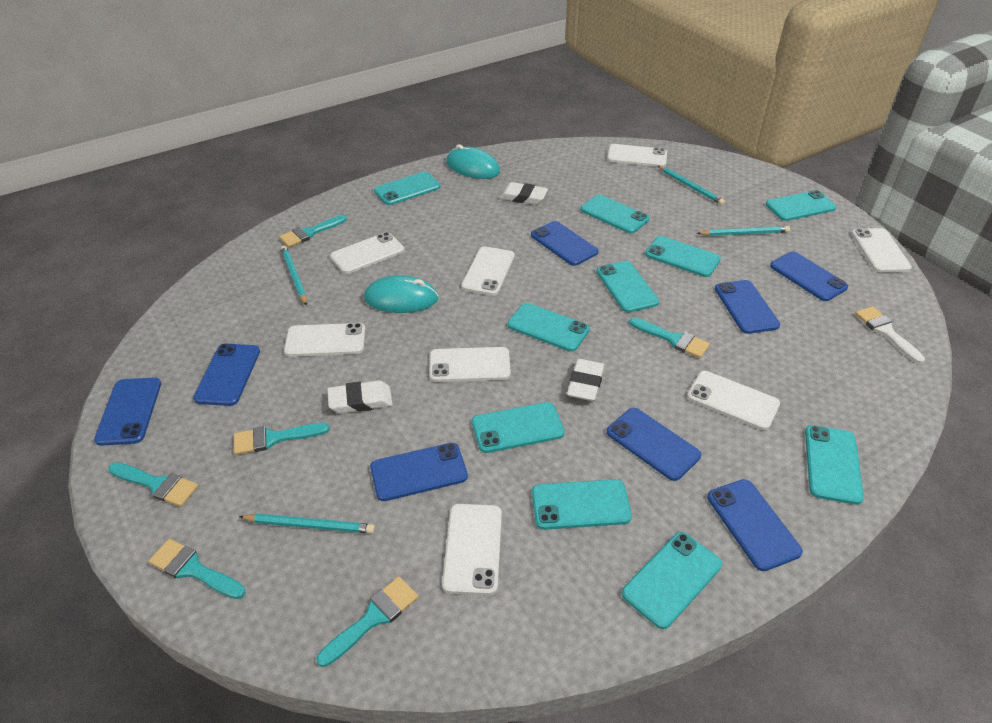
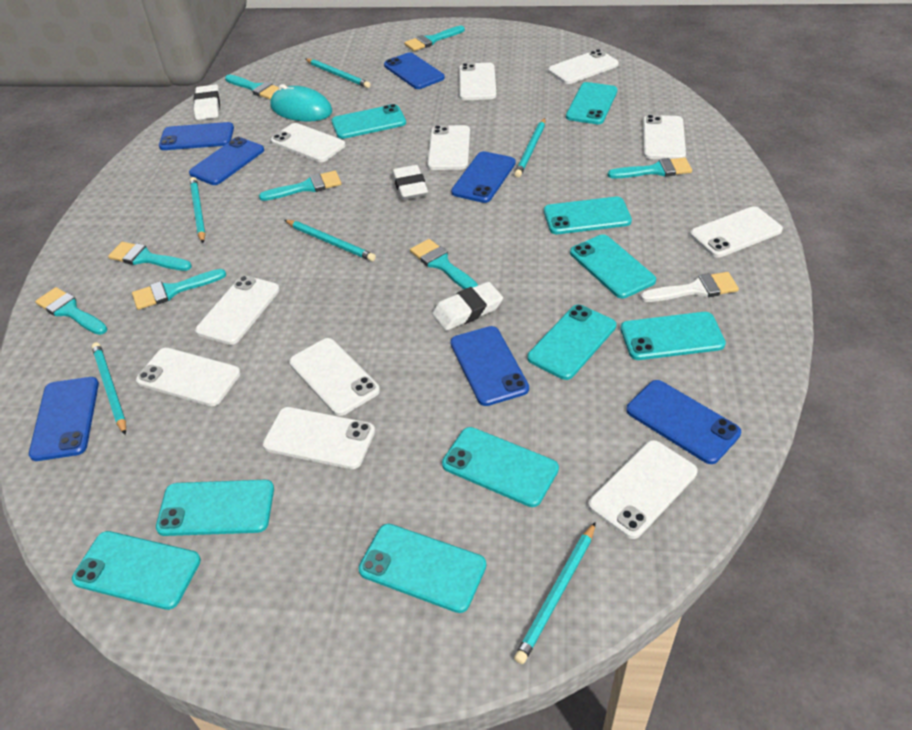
blue phone: 8 -> 7
turquoise brush: 6 -> 8
turquoise mouse: 2 -> 1
turquoise pencil: 4 -> 6
white phone: 8 -> 11

